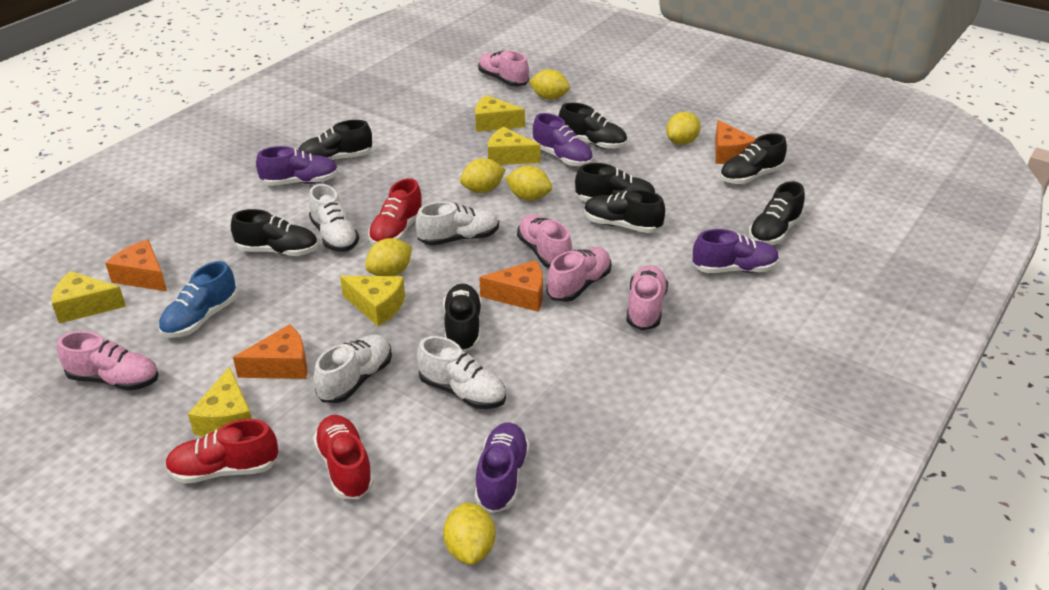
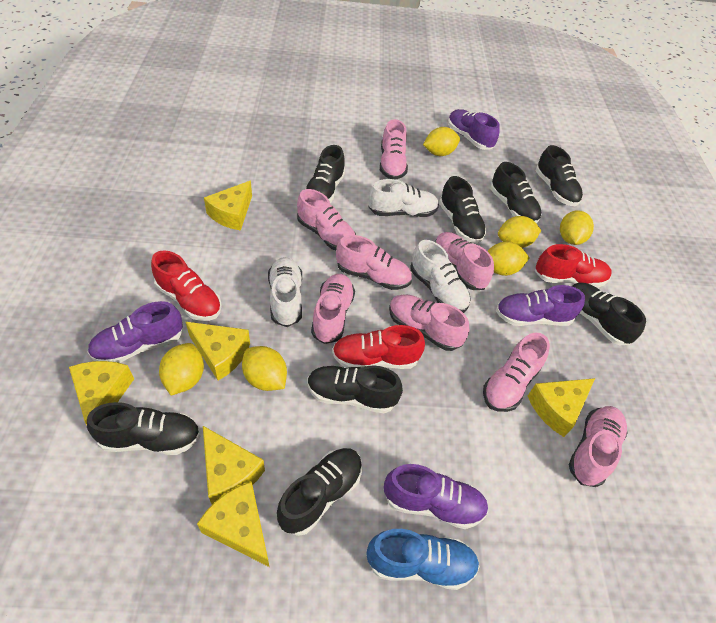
orange cheese: 4 -> 0
pink shoe: 5 -> 8
white shoe: 4 -> 3
yellow cheese: 5 -> 6

